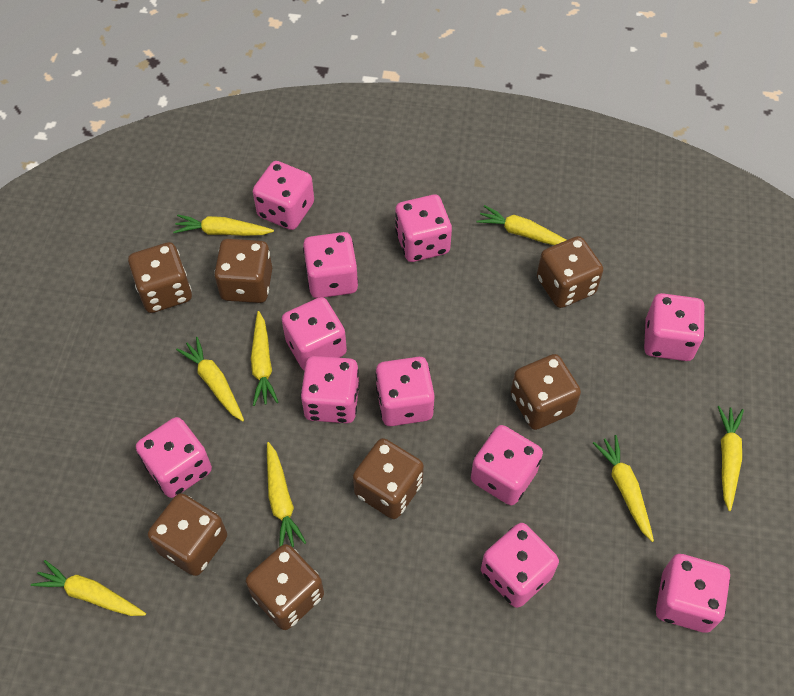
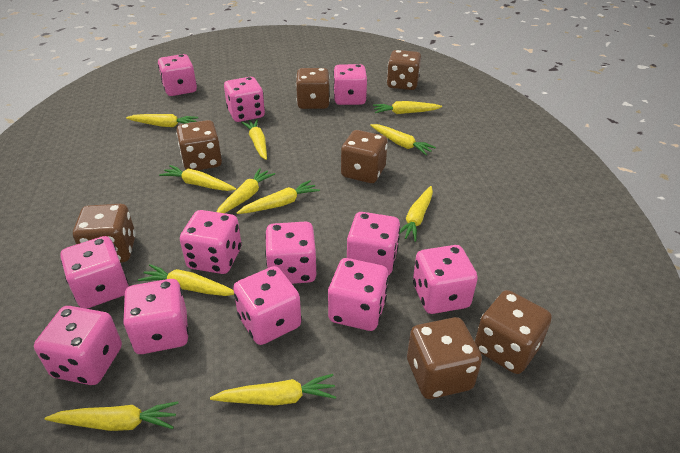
pink dice: 11 -> 12
yellow carrot: 8 -> 11

